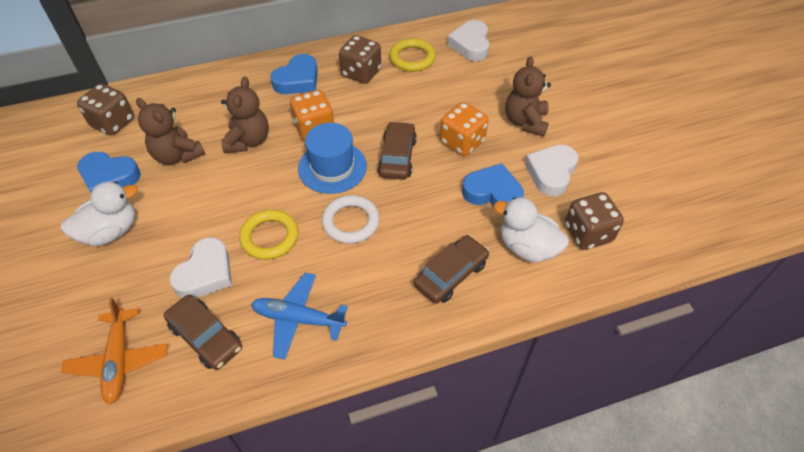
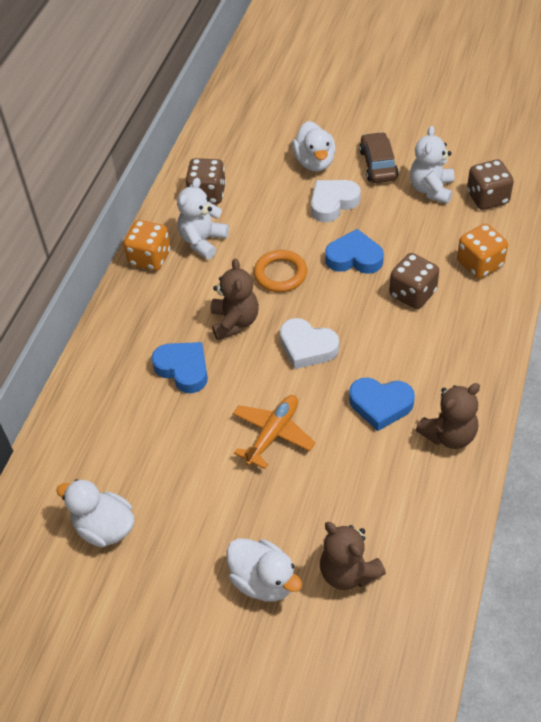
blue hat: 1 -> 0
blue plane: 1 -> 0
brown car: 3 -> 1
orange ring: 0 -> 1
white duck: 2 -> 3
white heart: 3 -> 2
white ring: 1 -> 0
white teddy bear: 0 -> 2
yellow ring: 2 -> 0

